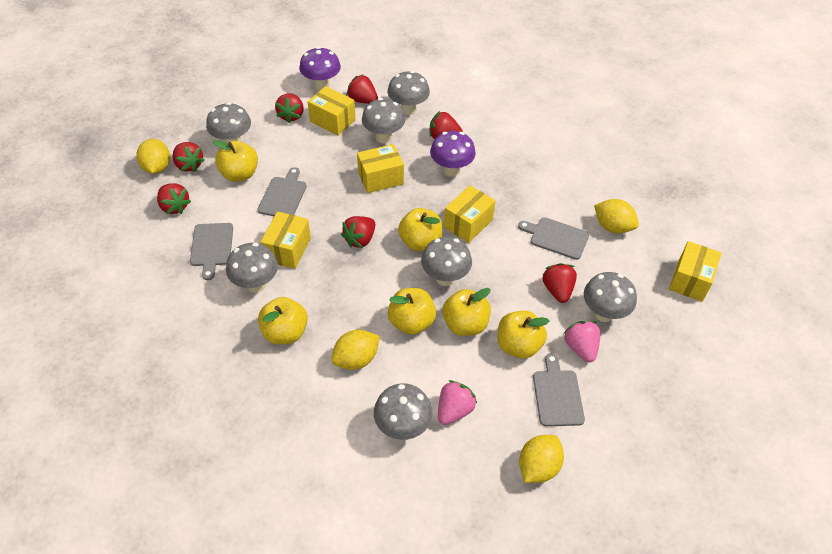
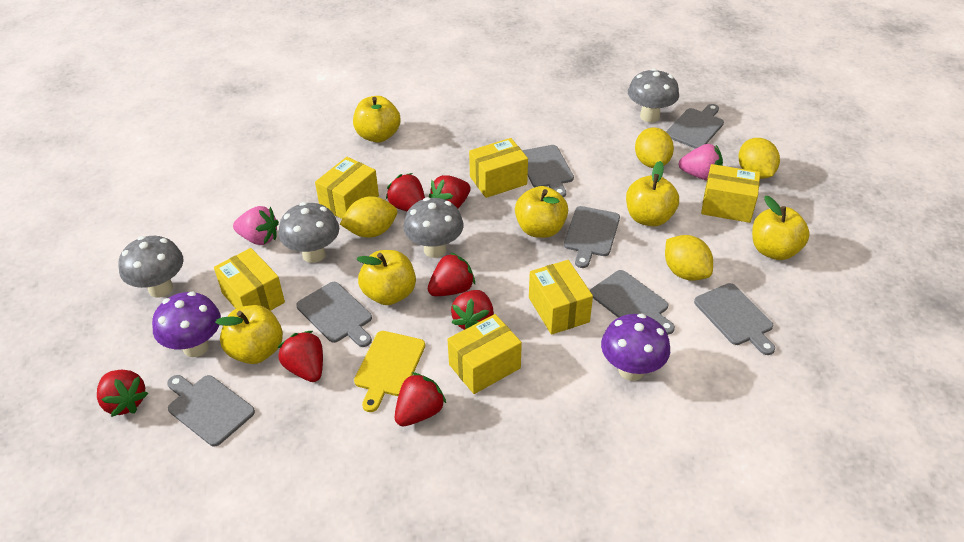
grey cutting board: 4 -> 7
grey mushroom: 7 -> 4
yellow box: 5 -> 6
yellow cutting board: 0 -> 1

